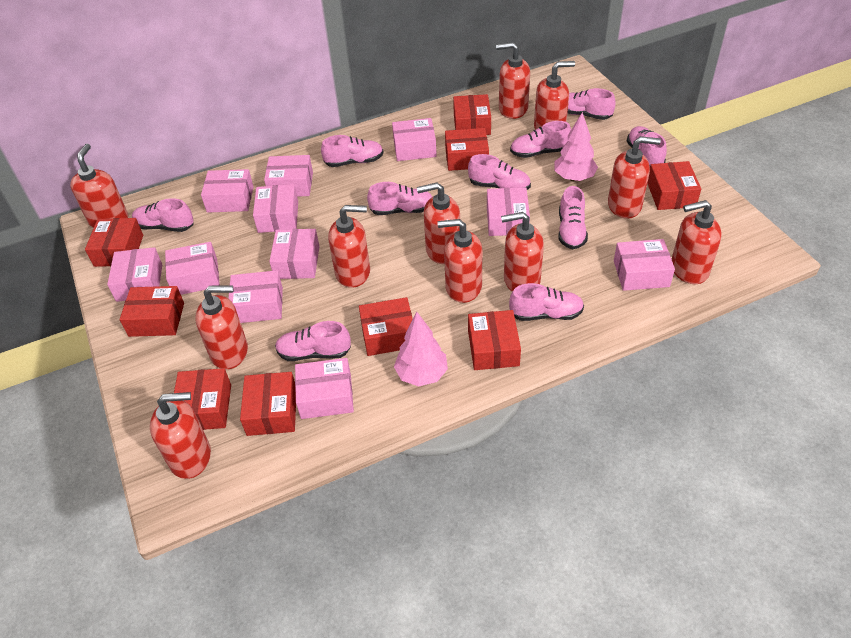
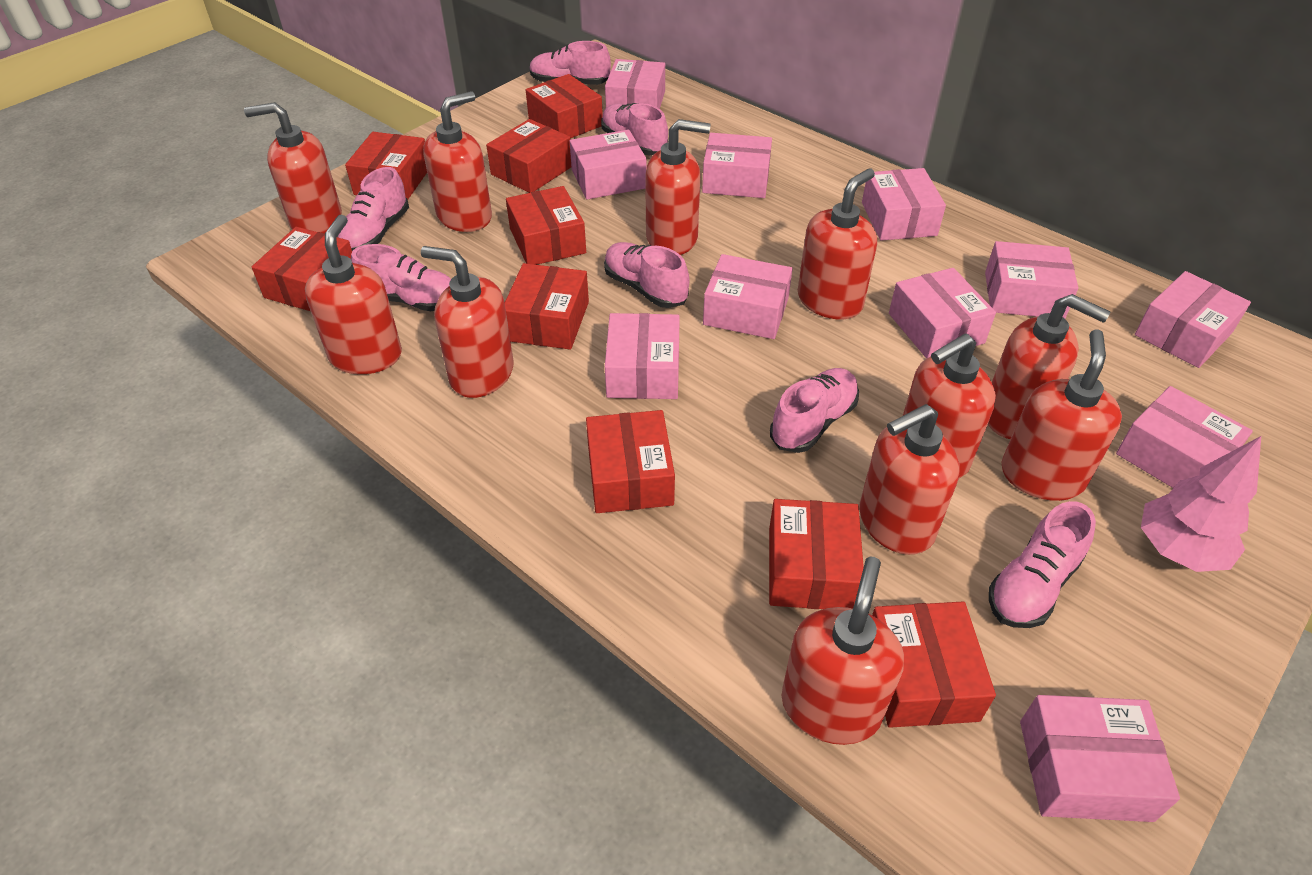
pink shoe: 10 -> 7
pink tree: 2 -> 1

